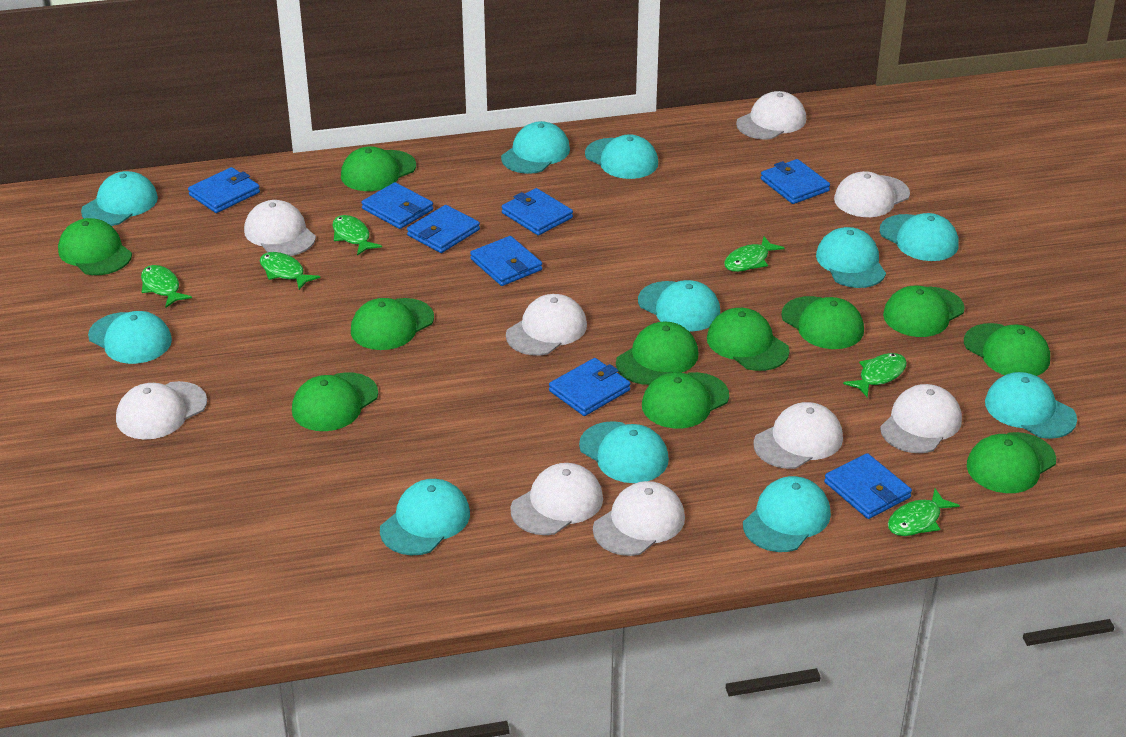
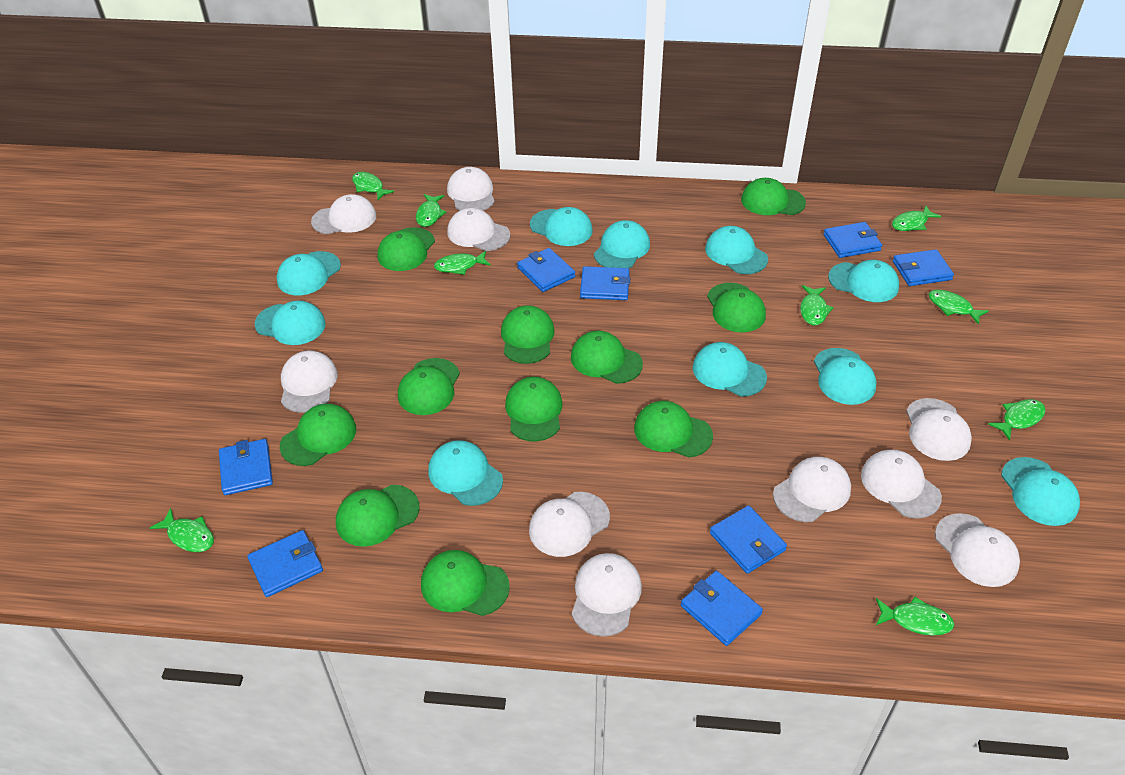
green fish: 6 -> 9
turquoise cap: 11 -> 10
white cap: 9 -> 10

